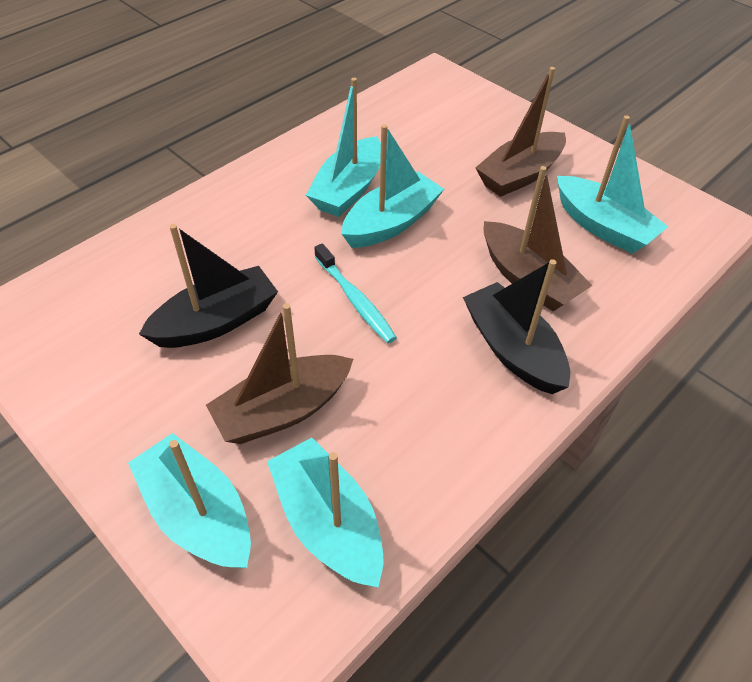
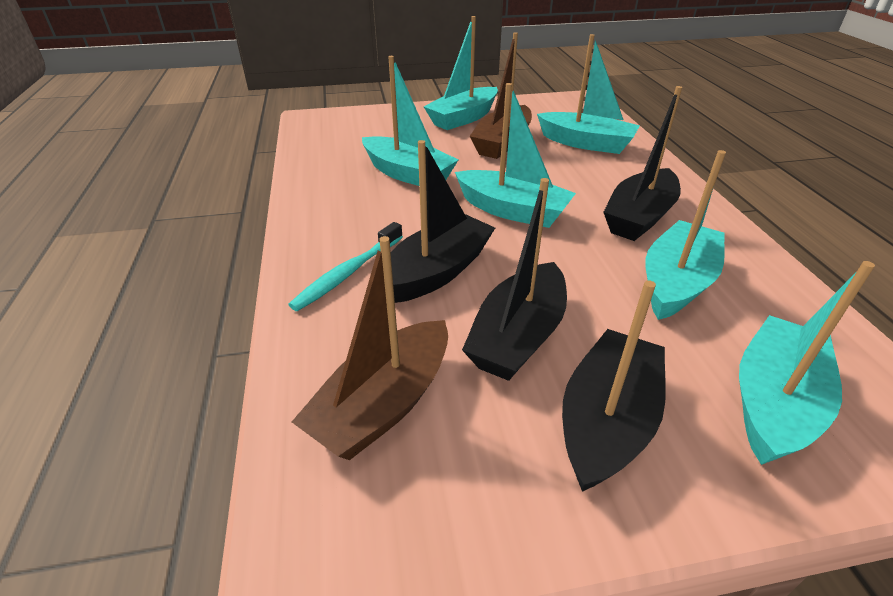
black boat: 2 -> 4
brown boat: 3 -> 2
turquoise boat: 5 -> 6

